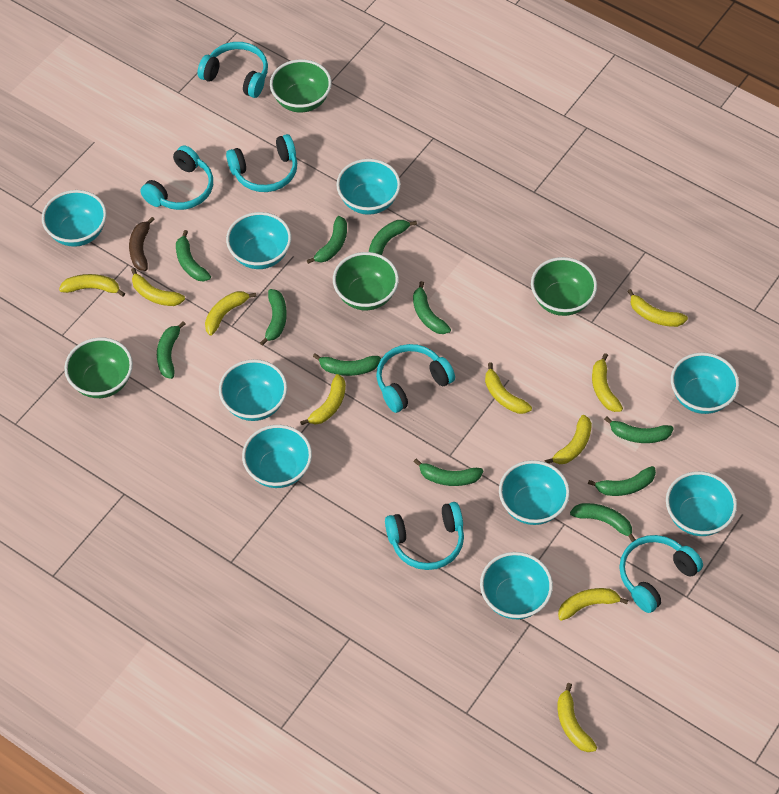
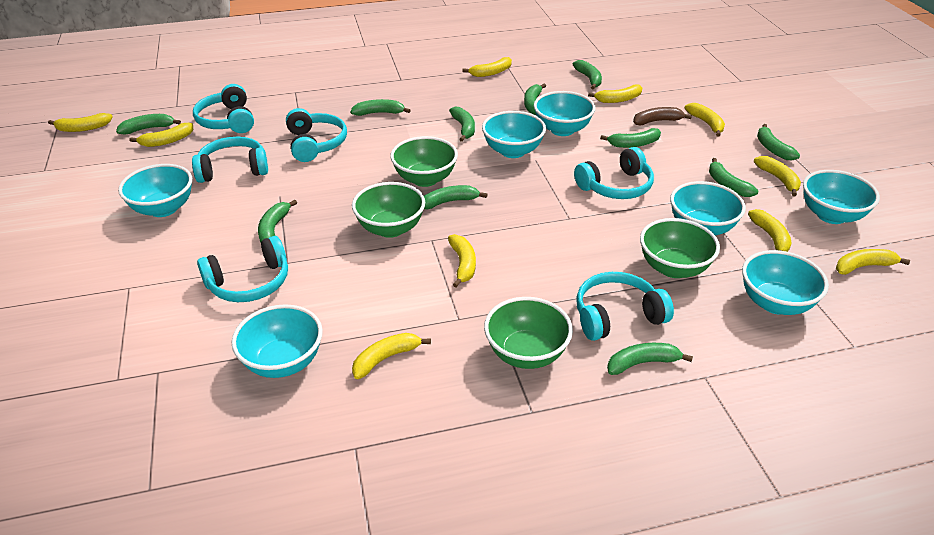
turquoise bowl: 9 -> 7

